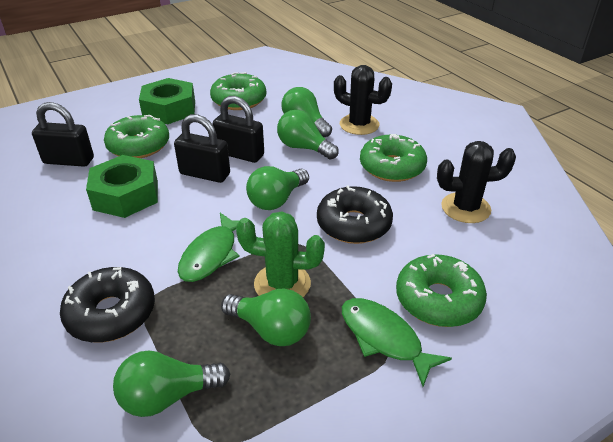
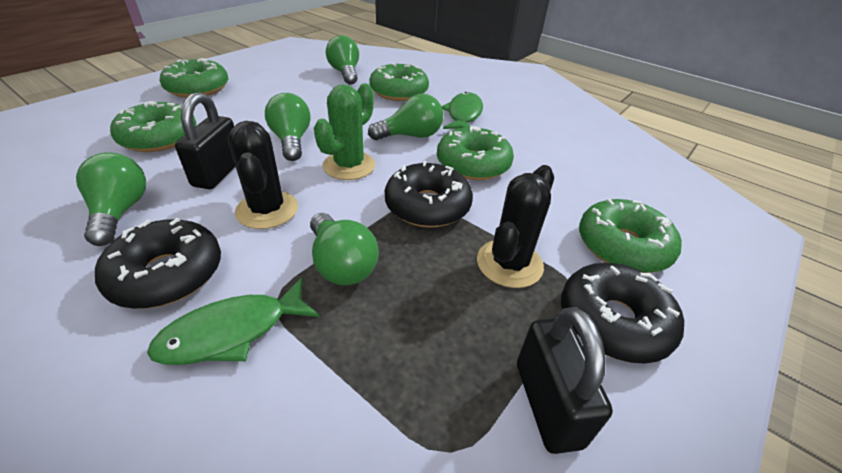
black donut: 2 -> 3
black padlock: 3 -> 2
green donut: 4 -> 5
green nut: 2 -> 0

